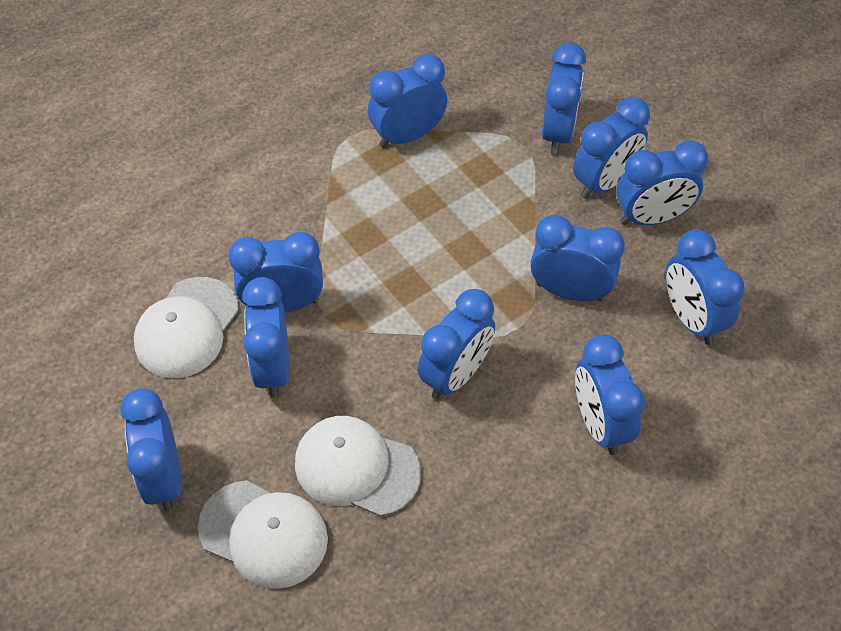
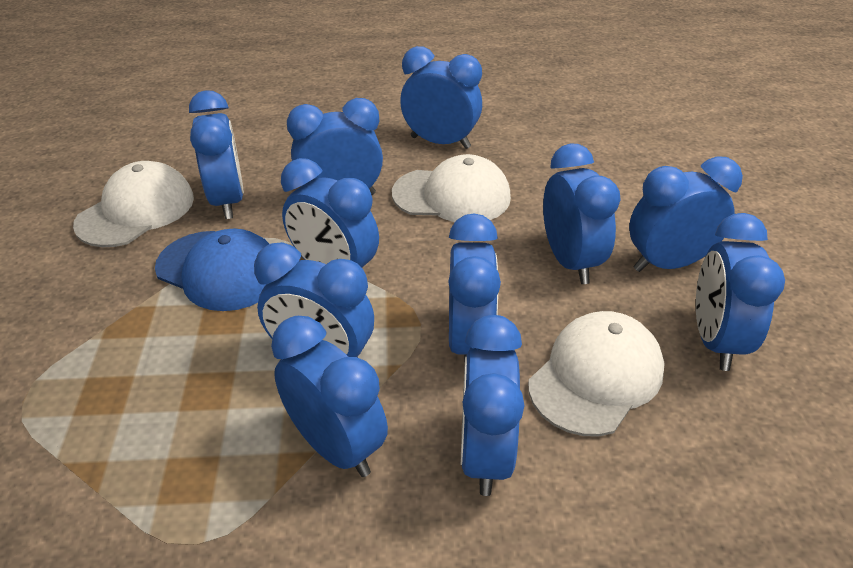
blue cap: 0 -> 1

